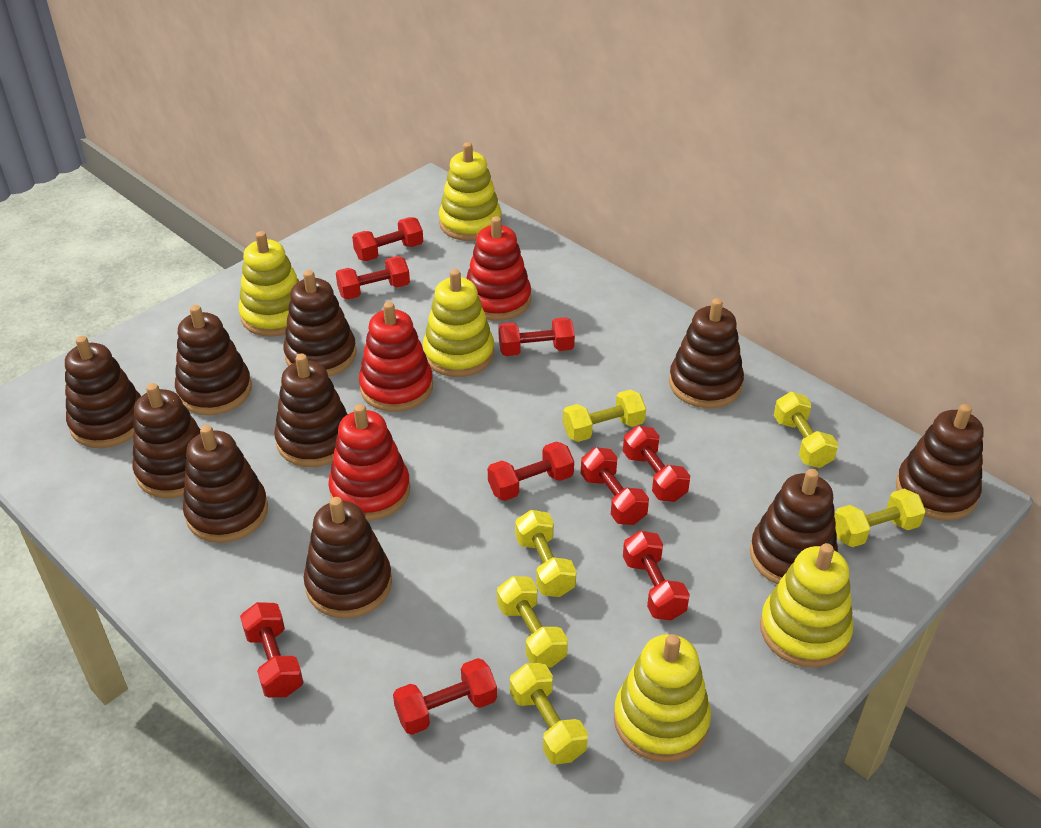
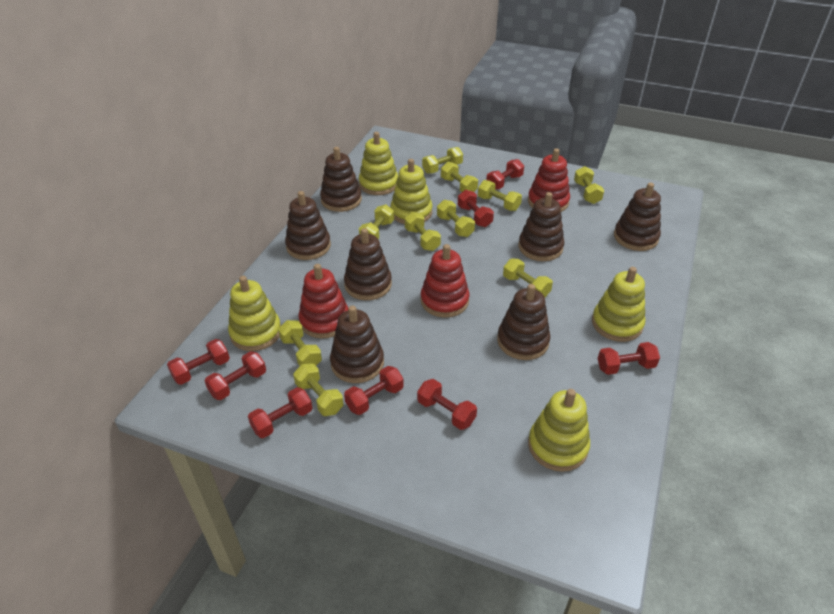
brown stacking toy: 10 -> 7
red dumbbell: 9 -> 8
yellow dumbbell: 6 -> 10

